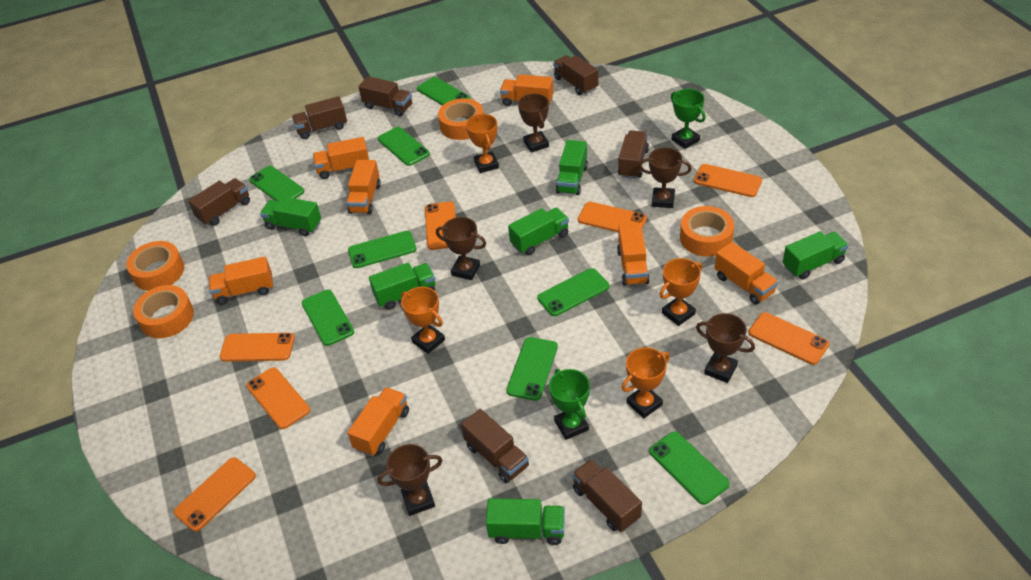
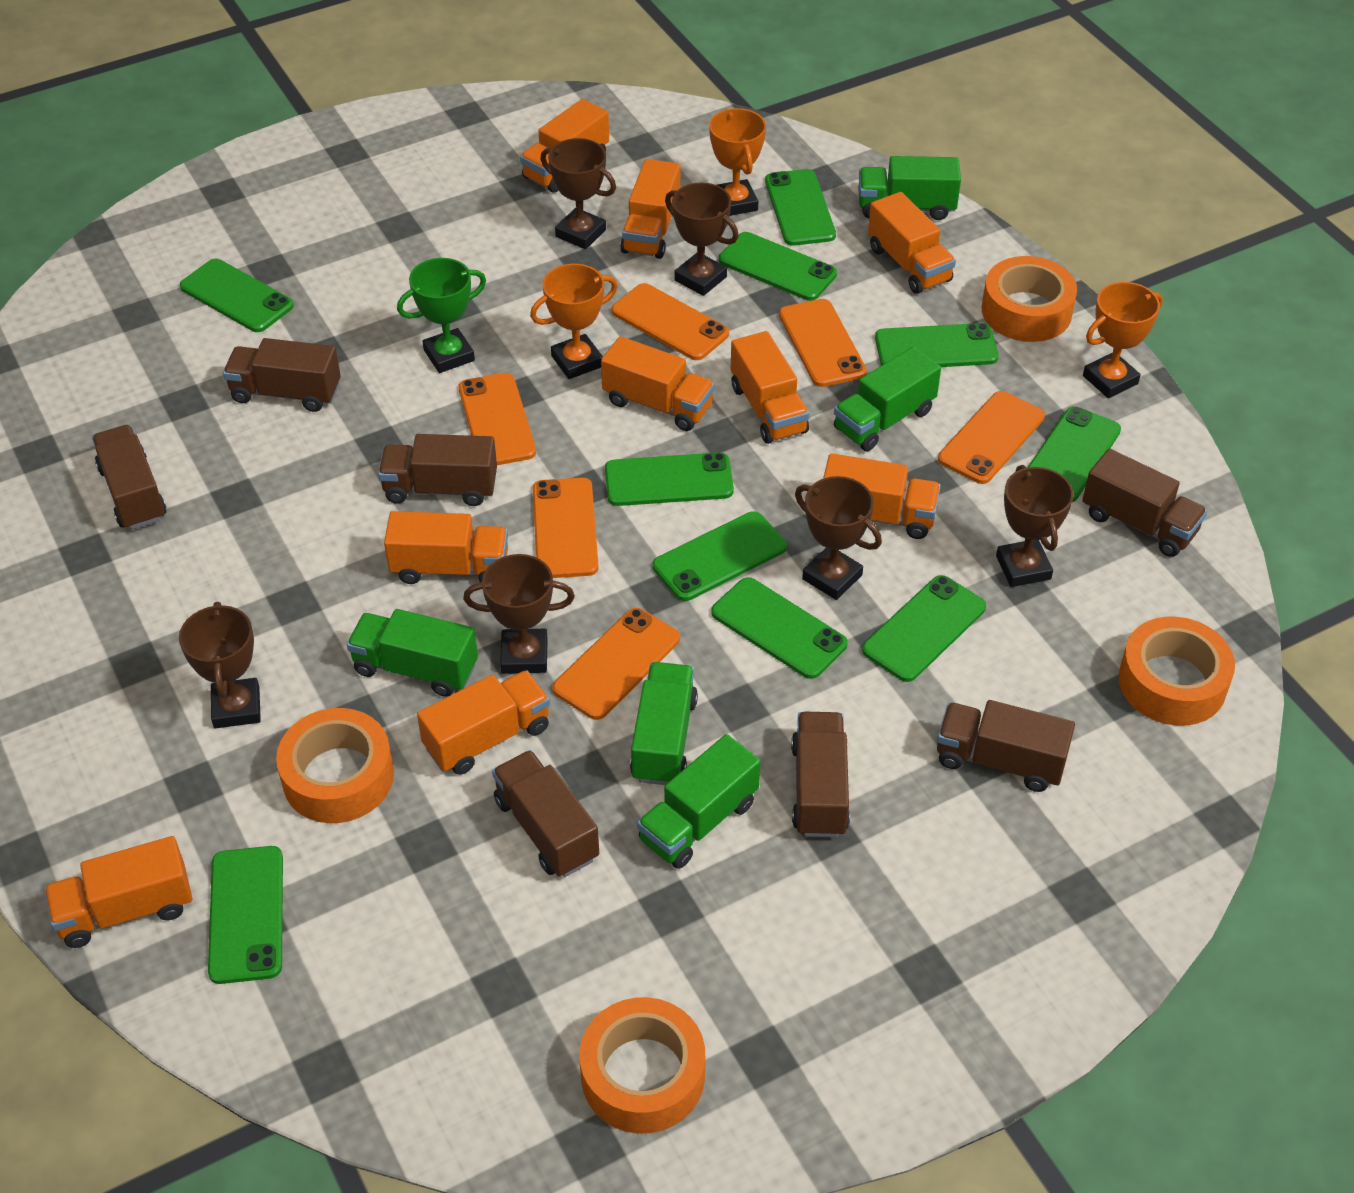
brown trophy: 5 -> 6
green phone: 8 -> 10
green trophy: 2 -> 1
green truck: 6 -> 5
orange phone: 7 -> 6
orange trophy: 4 -> 3
orange truck: 7 -> 9

